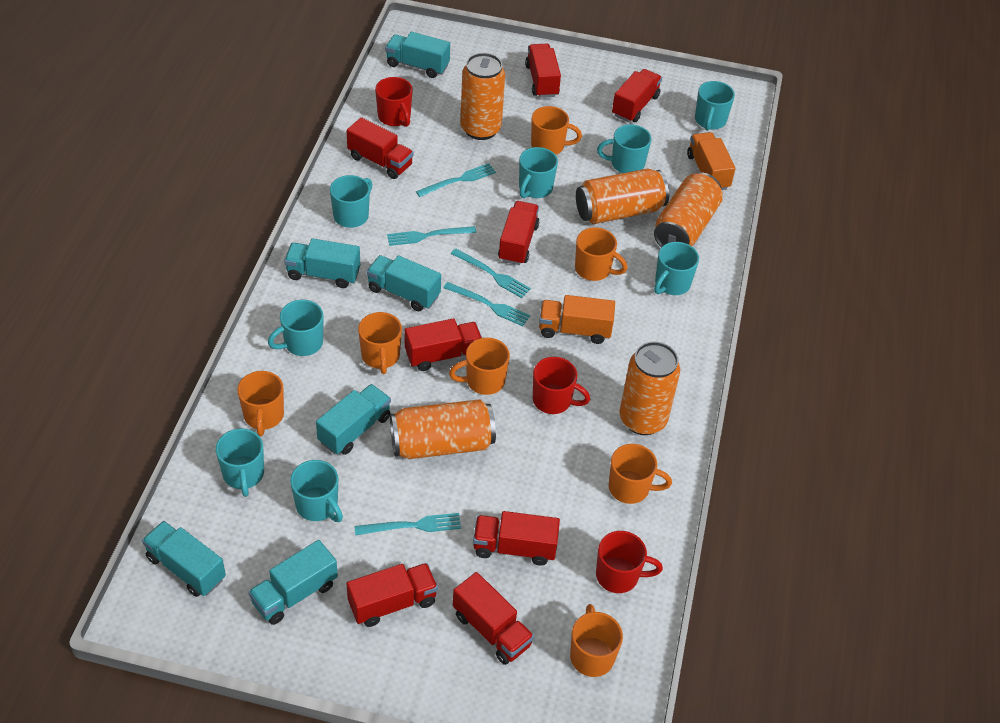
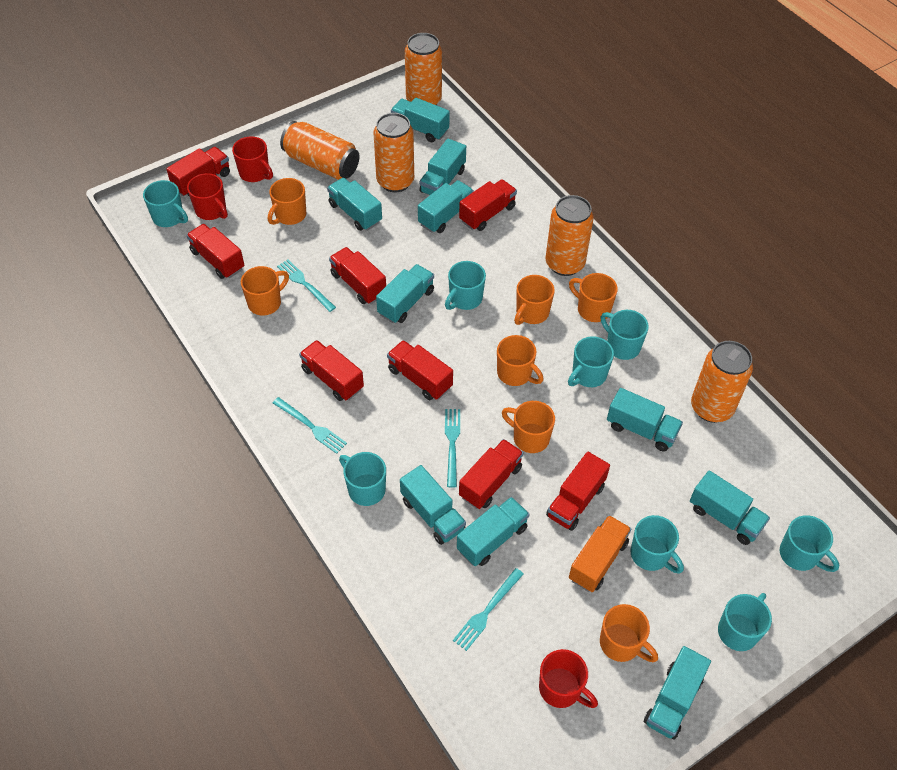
orange truck: 2 -> 1
turquoise fork: 5 -> 4
turquoise truck: 6 -> 10

